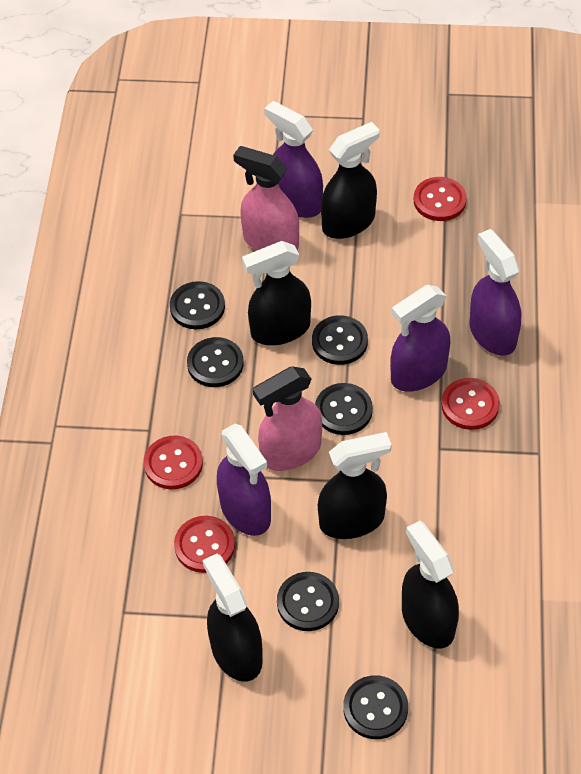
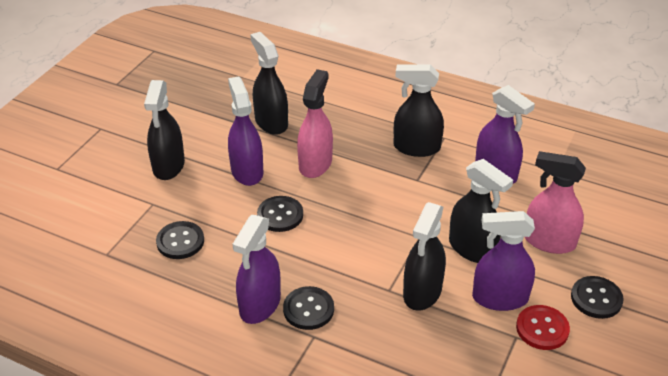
black button: 6 -> 4
red button: 4 -> 1

